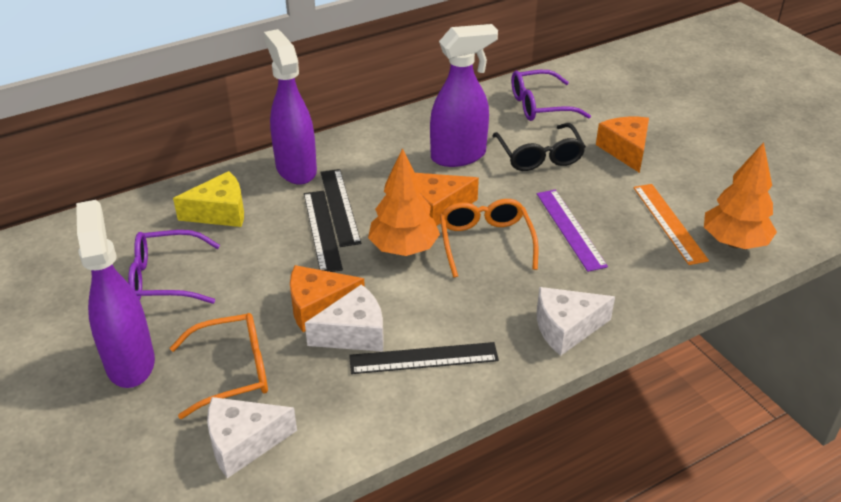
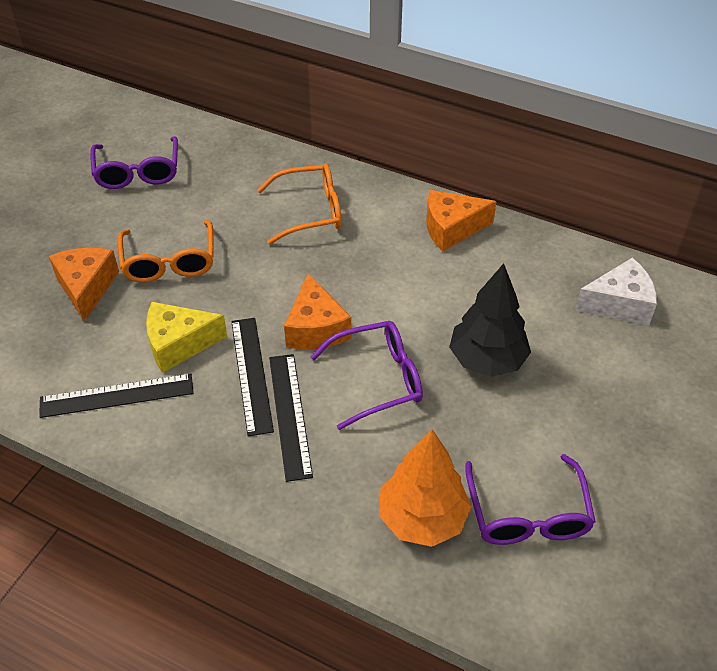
black glasses: 1 -> 0
black tree: 0 -> 1
orange ruler: 1 -> 0
orange tree: 2 -> 1
purple glasses: 2 -> 3
purple ruler: 1 -> 0
purple spray bottle: 3 -> 0
white cheese: 3 -> 1

